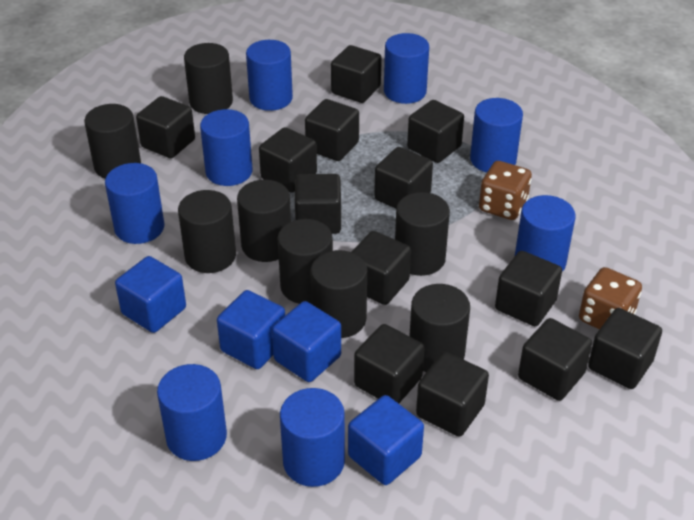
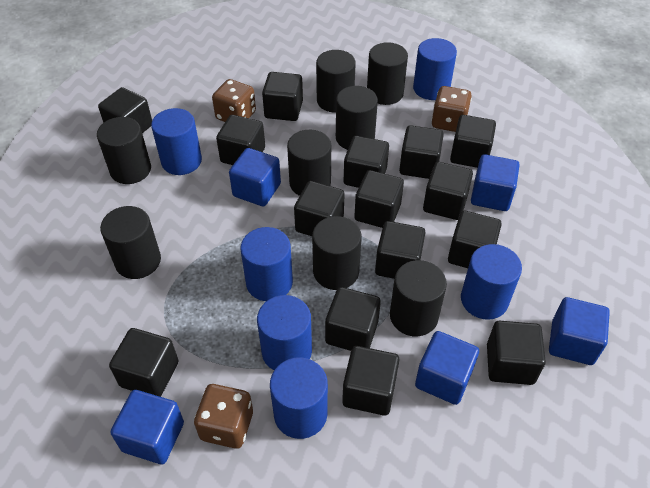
black cube: 13 -> 15
blue cube: 4 -> 5
blue cylinder: 8 -> 6
brown dice: 2 -> 3

